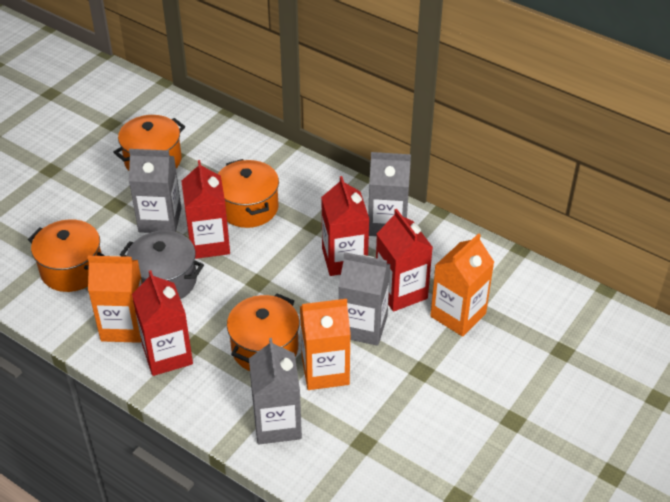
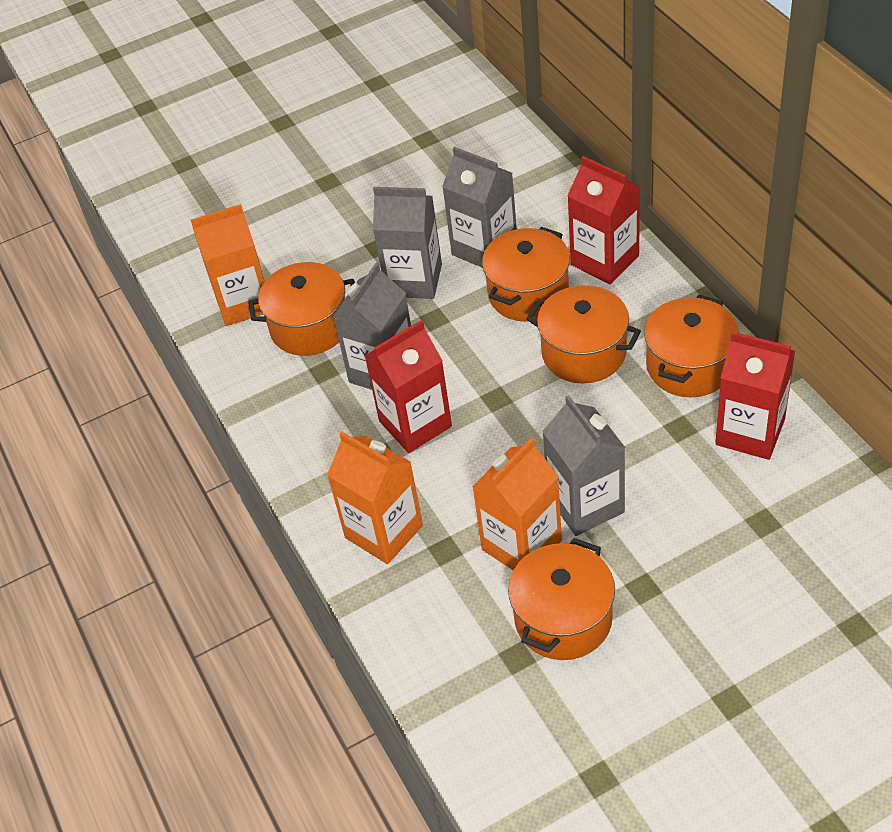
grey pot: 1 -> 0
orange pot: 4 -> 5
red carton: 4 -> 3

